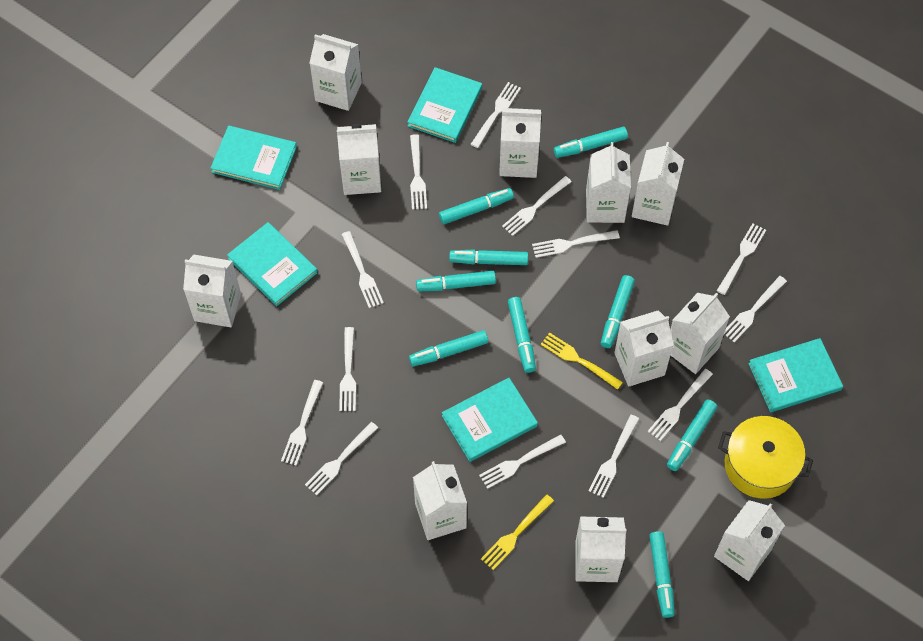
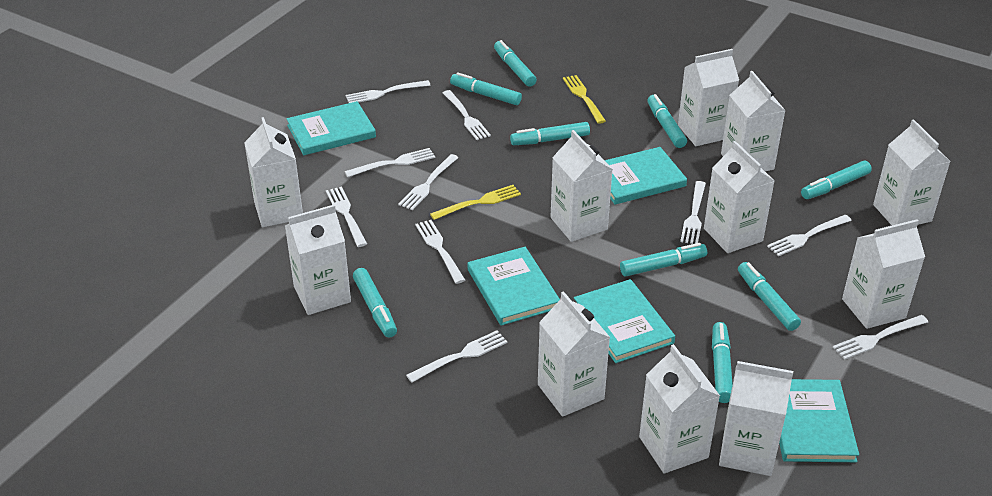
white fork: 13 -> 10
yellow pot: 1 -> 0

